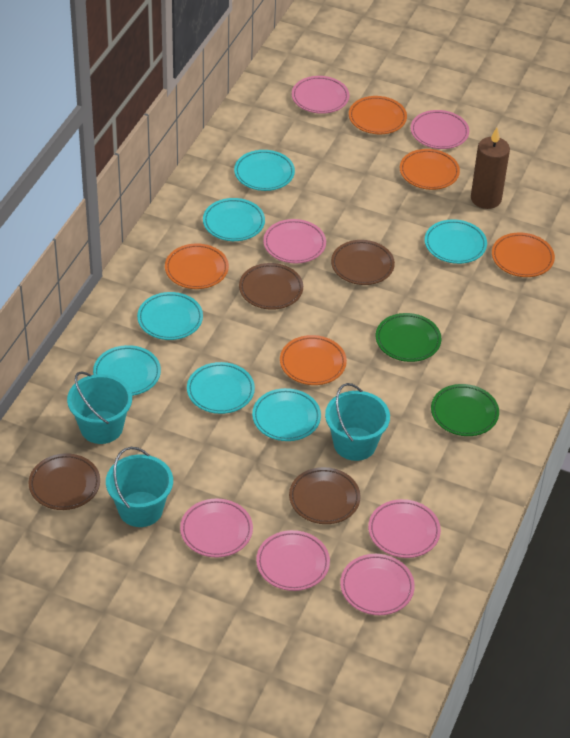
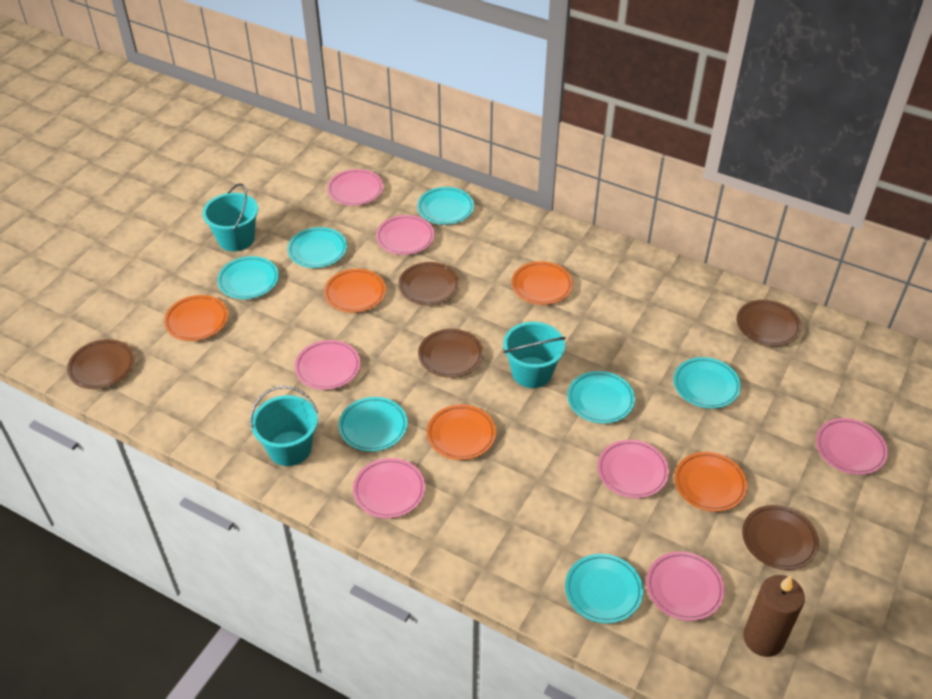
brown plate: 4 -> 5
green plate: 2 -> 0

